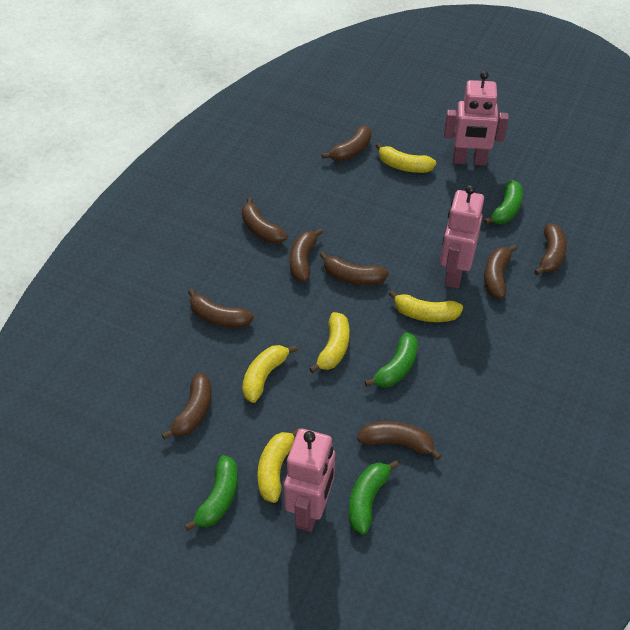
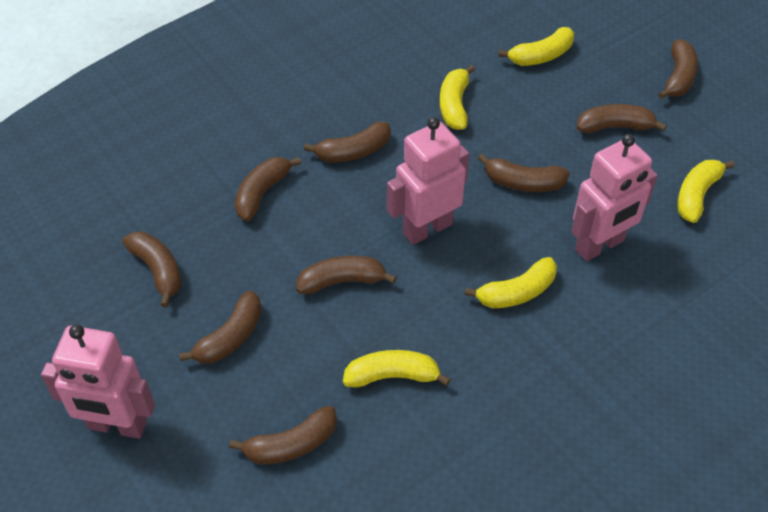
green banana: 4 -> 0

